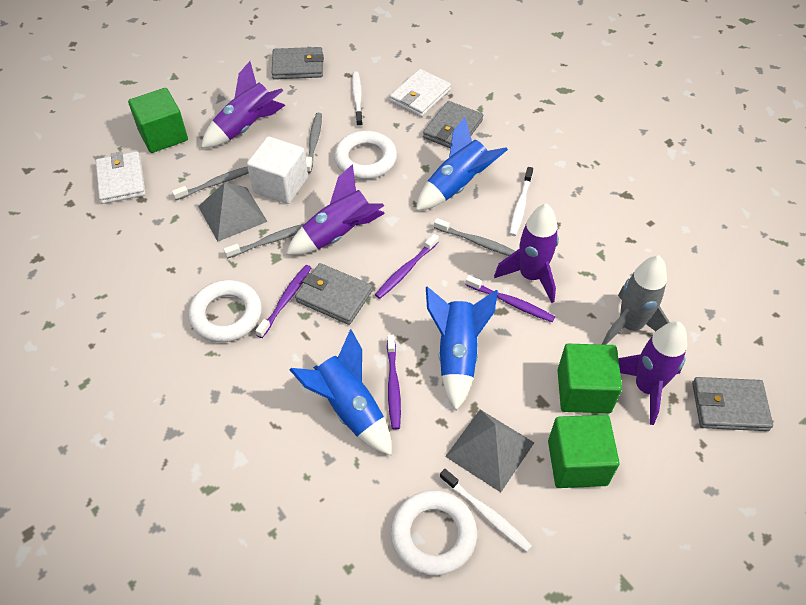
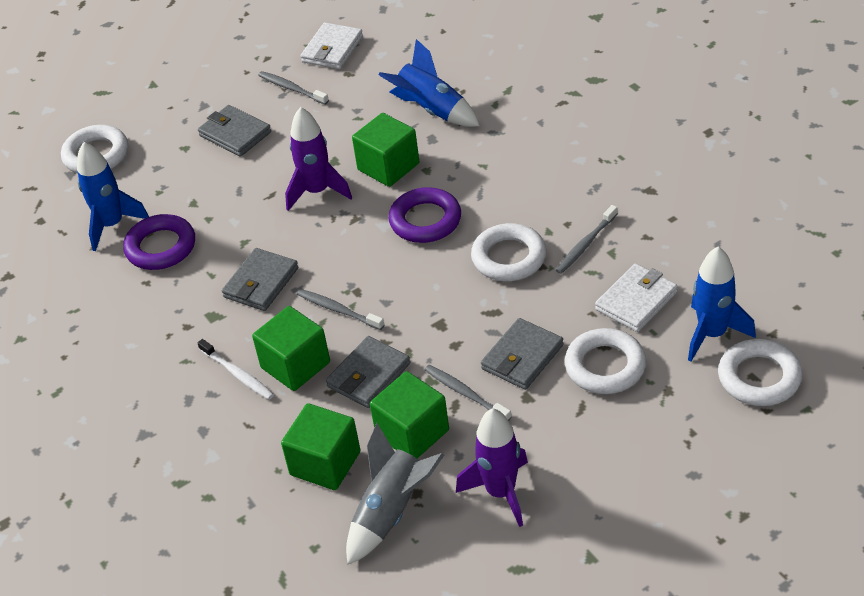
green cube: 3 -> 4
grey pyramid: 2 -> 0
purple ring: 0 -> 2
purple rocket: 4 -> 2
purple toothbrush: 4 -> 0
white cube: 1 -> 0
white ring: 3 -> 4
white toothbrush: 3 -> 1

